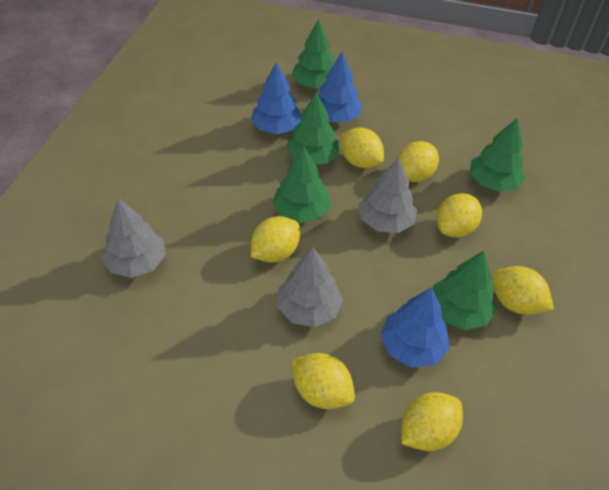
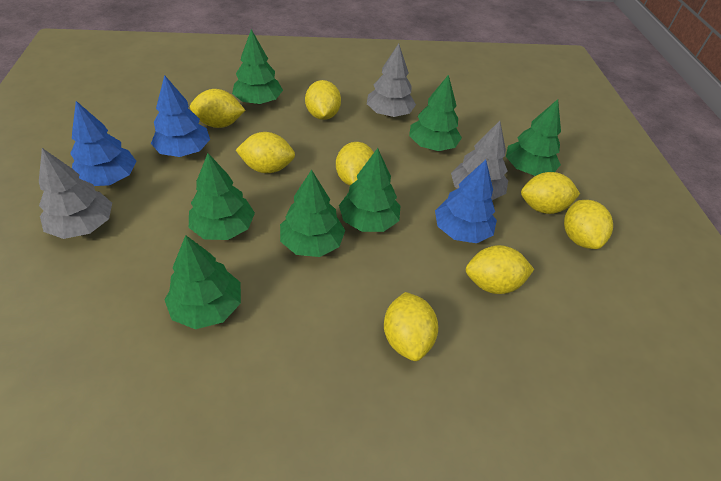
green tree: 5 -> 7
yellow lemon: 7 -> 8

